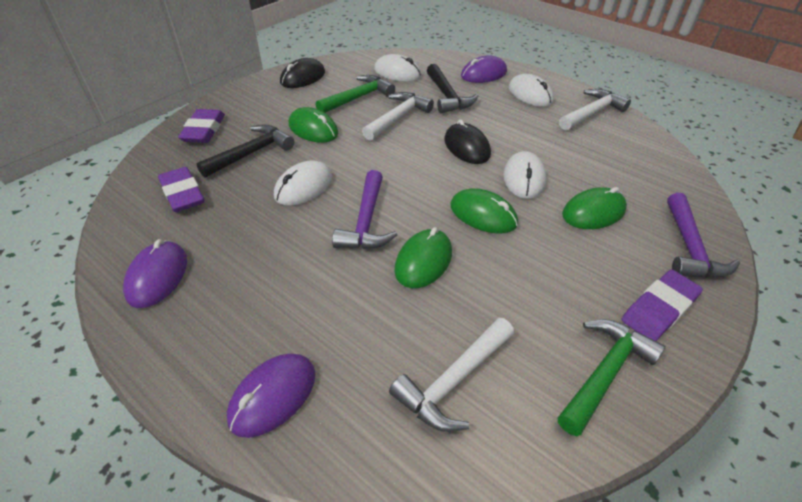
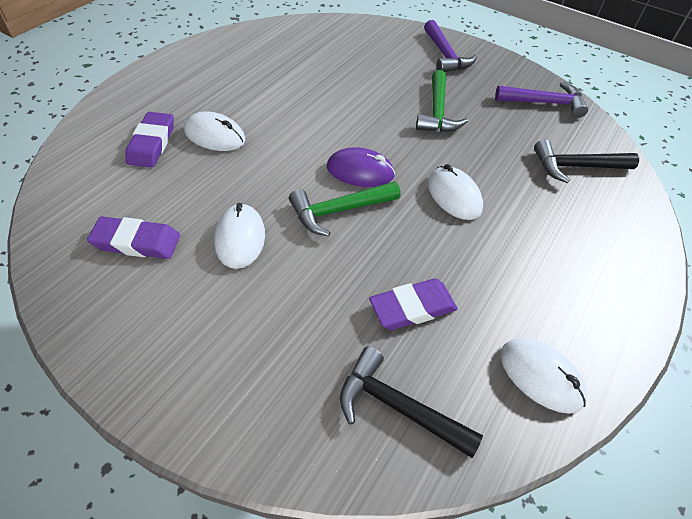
black mouse: 2 -> 0
green mouse: 4 -> 0
purple mouse: 3 -> 1
white hammer: 3 -> 0

